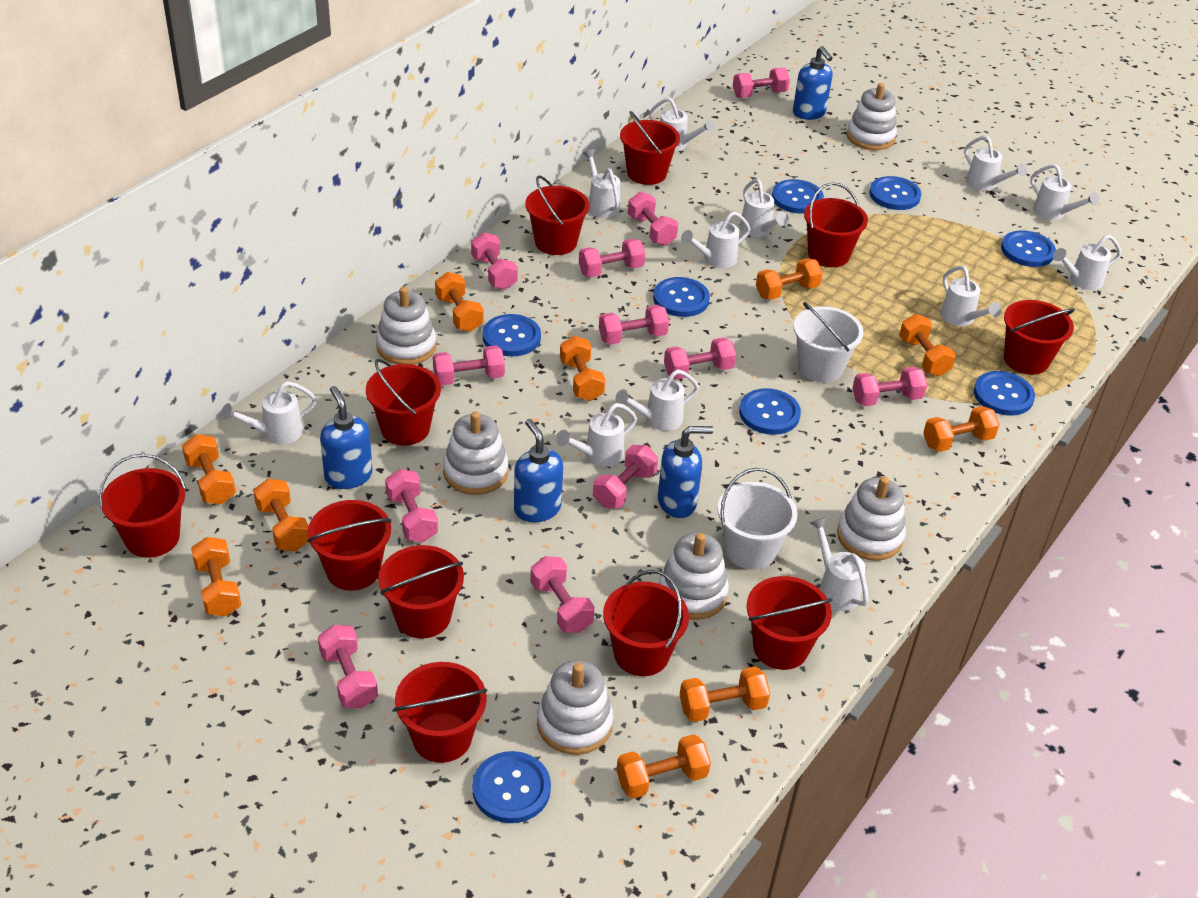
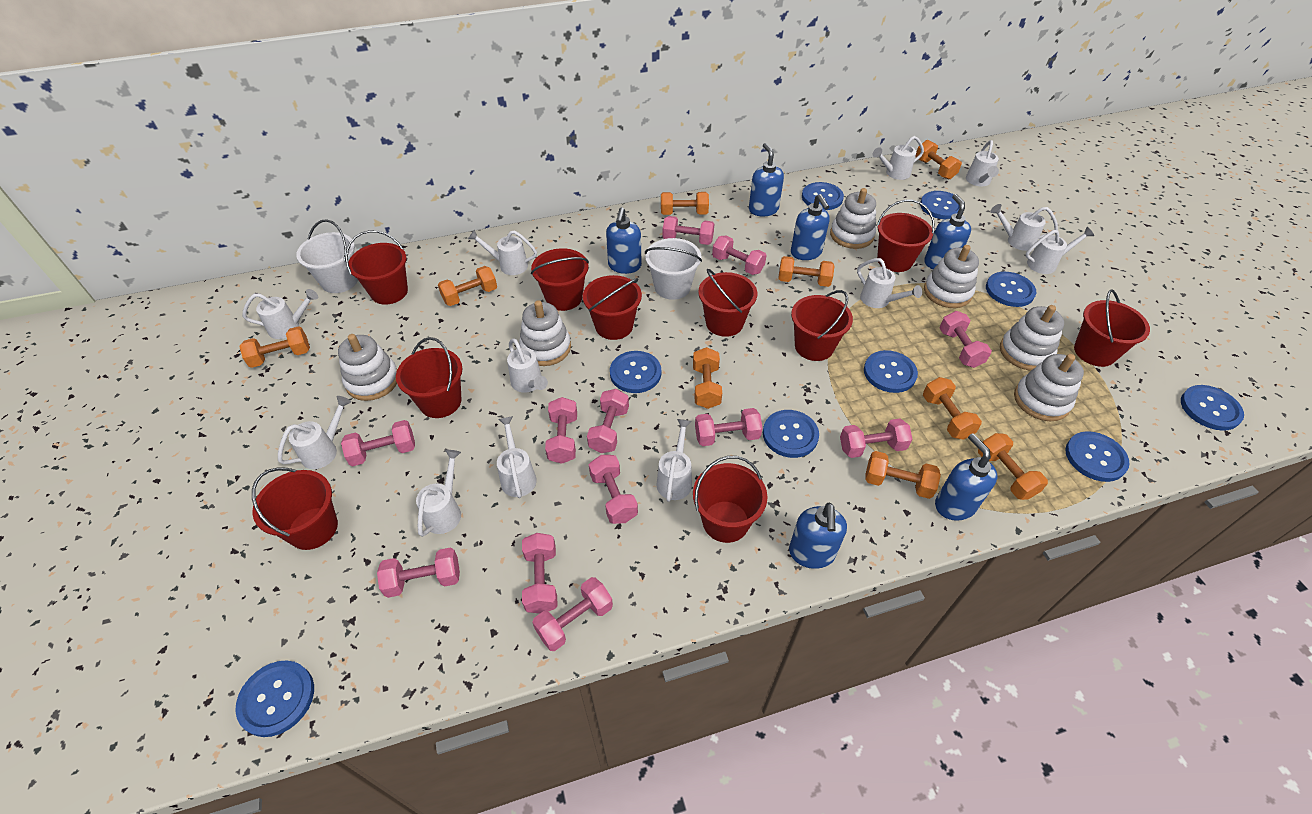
blue button: 8 -> 9
blue soap dispenser: 4 -> 6
orange dumbbell: 10 -> 9
red bucket: 11 -> 10

